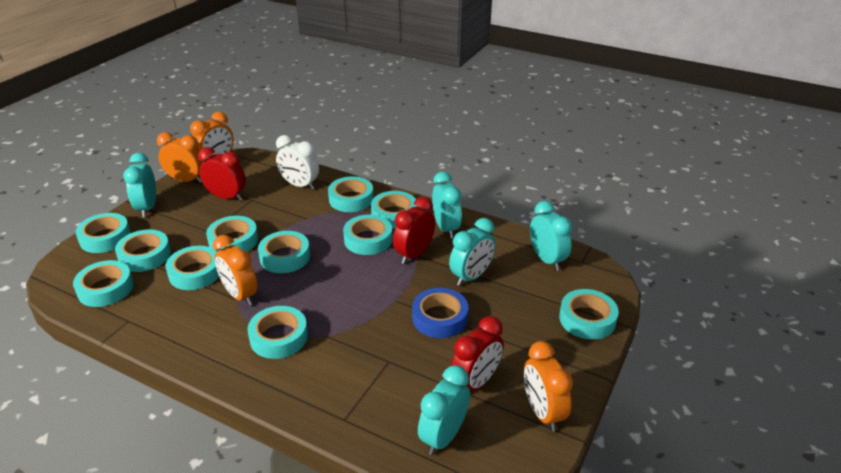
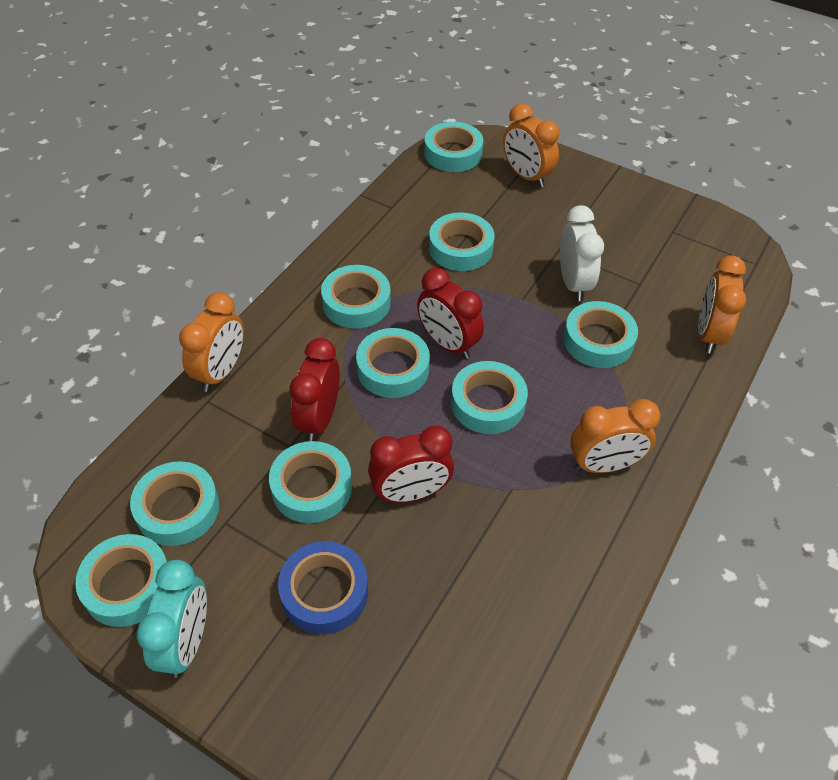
turquoise clock: 5 -> 1
turquoise tape: 11 -> 9

